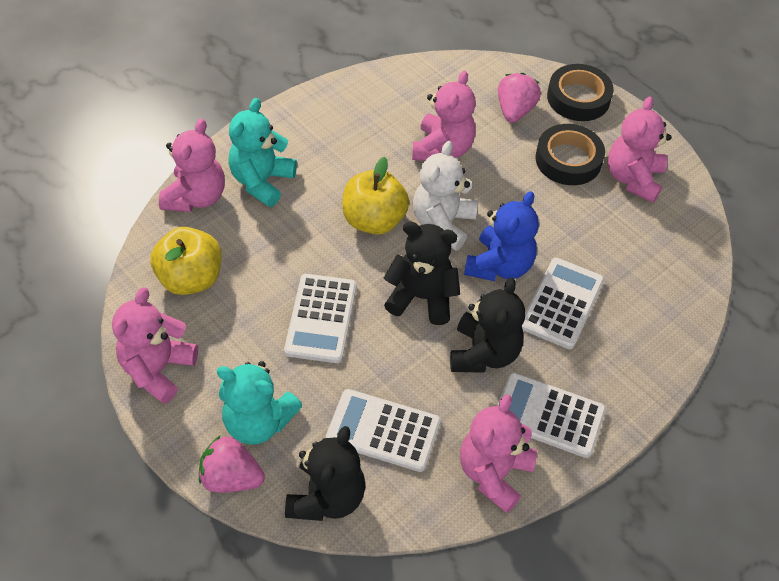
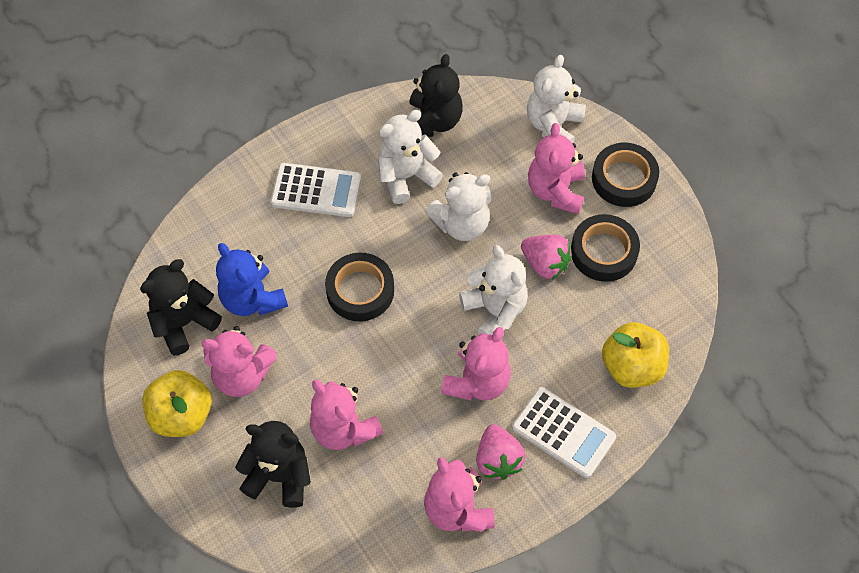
black tape: 2 -> 3
turquoise teddy bear: 2 -> 0
white calculator: 4 -> 2
white teddy bear: 1 -> 4

